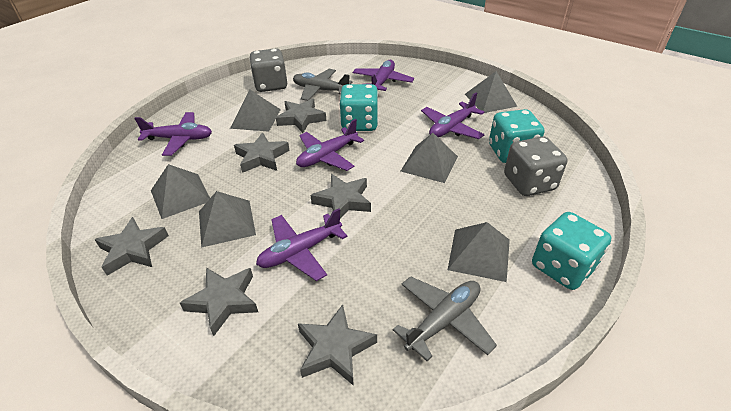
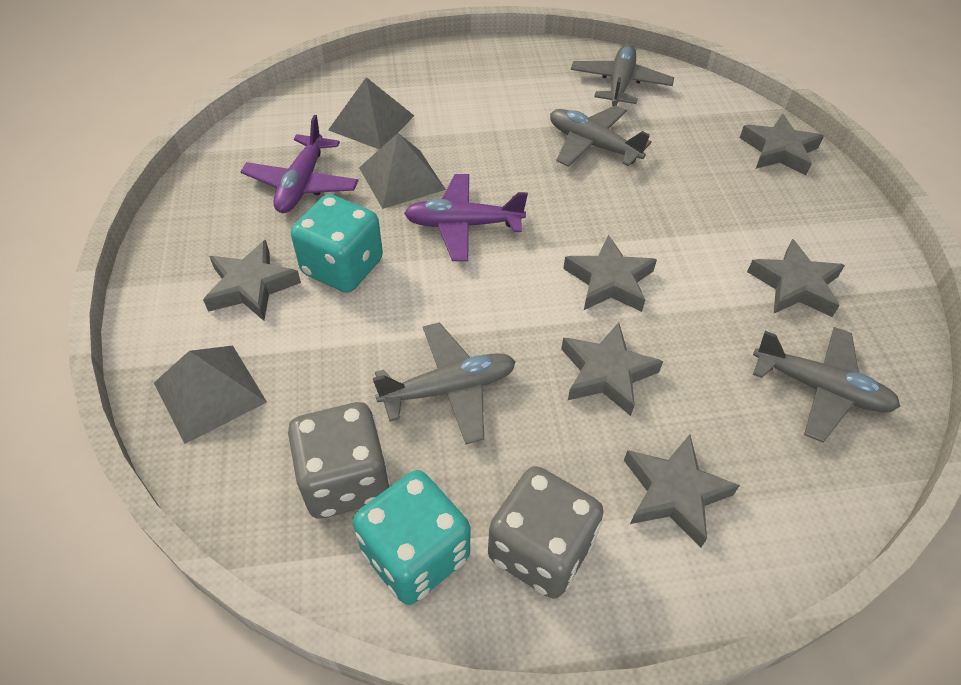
grey plane: 2 -> 4
grey pyramid: 6 -> 3
purple plane: 5 -> 2
turquoise dice: 3 -> 2

